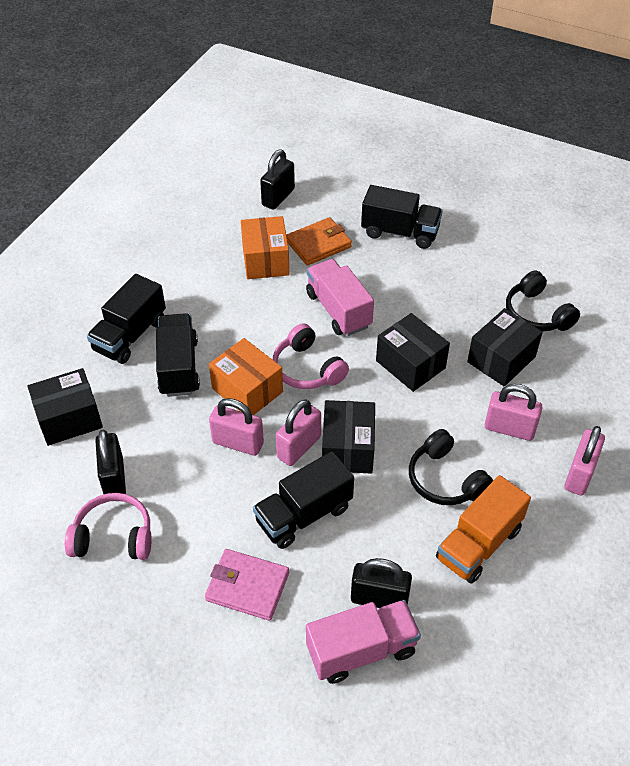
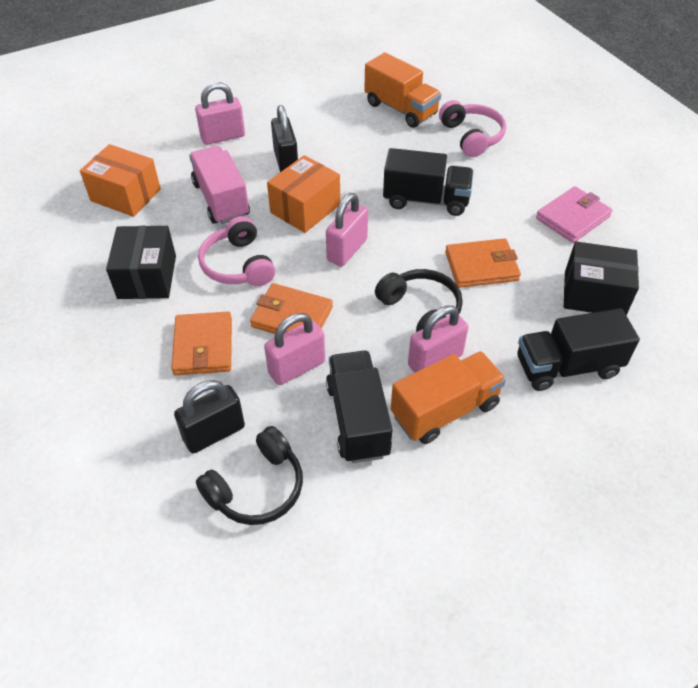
black box: 4 -> 2
black padlock: 3 -> 2
black truck: 4 -> 3
orange truck: 1 -> 2
orange wallet: 1 -> 3
pink truck: 2 -> 1

